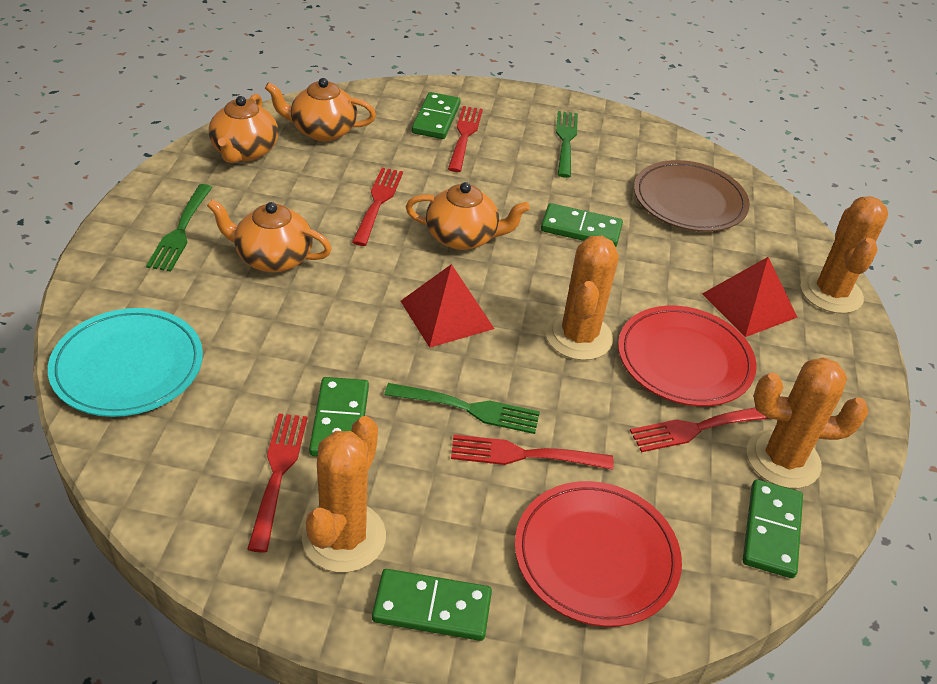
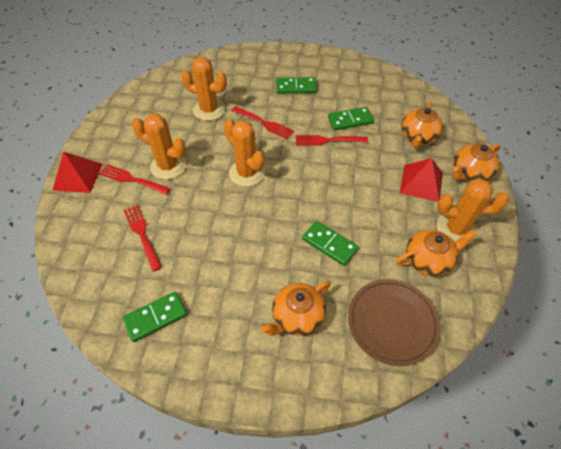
green domino: 5 -> 4
green fork: 3 -> 0
red fork: 5 -> 4
red plate: 2 -> 0
turquoise plate: 1 -> 0

